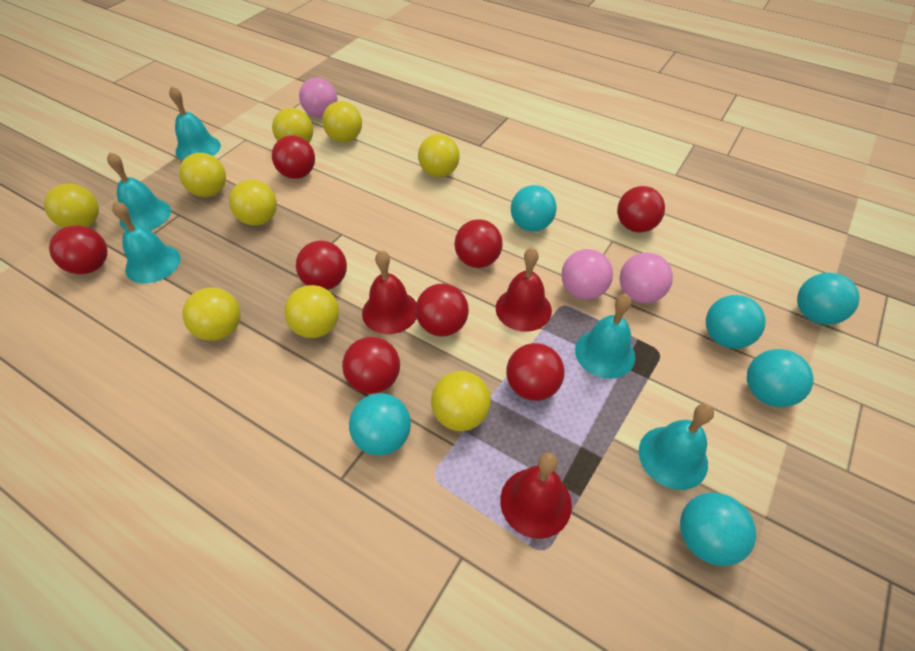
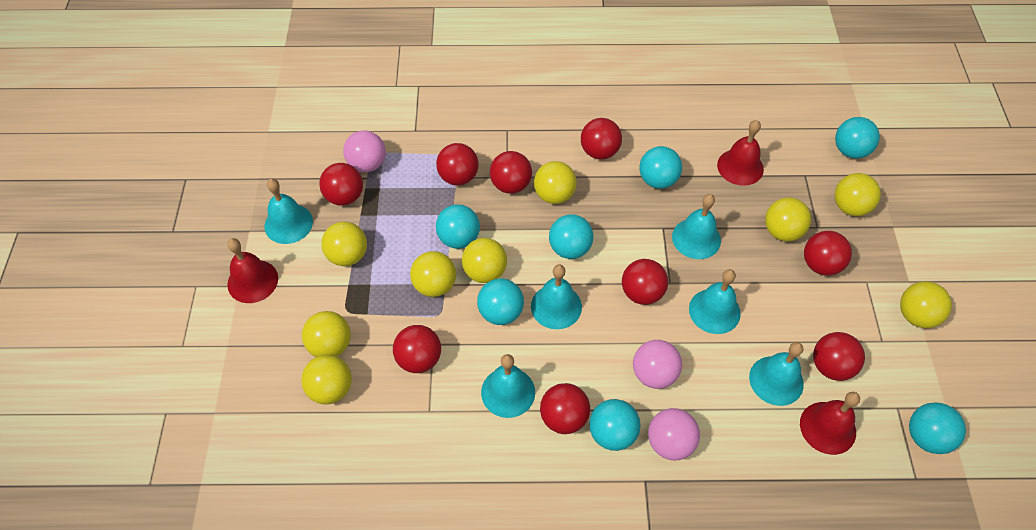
red ball: 8 -> 9
turquoise ball: 6 -> 7
turquoise bell: 5 -> 6

